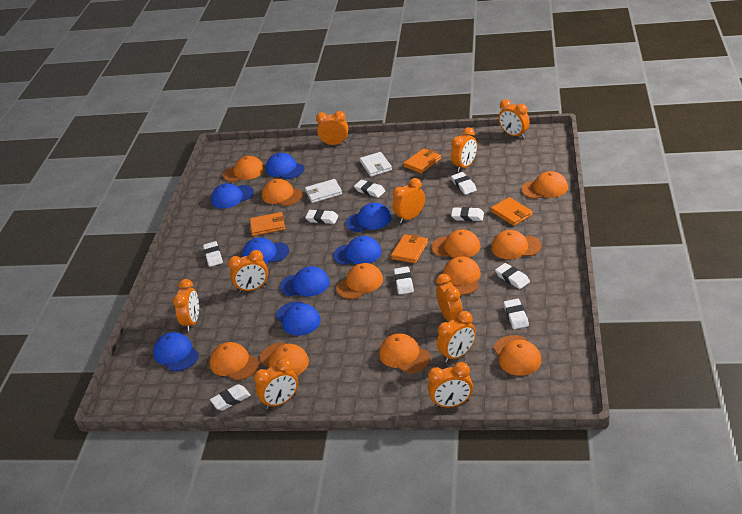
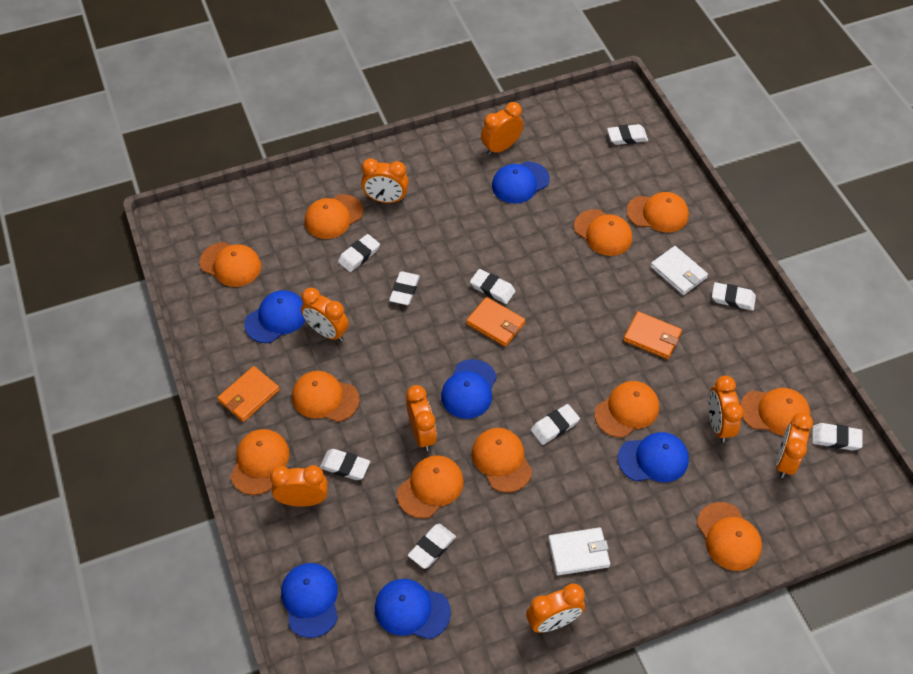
blue cap: 8 -> 6
orange clock: 10 -> 8
orange wallet: 4 -> 3

